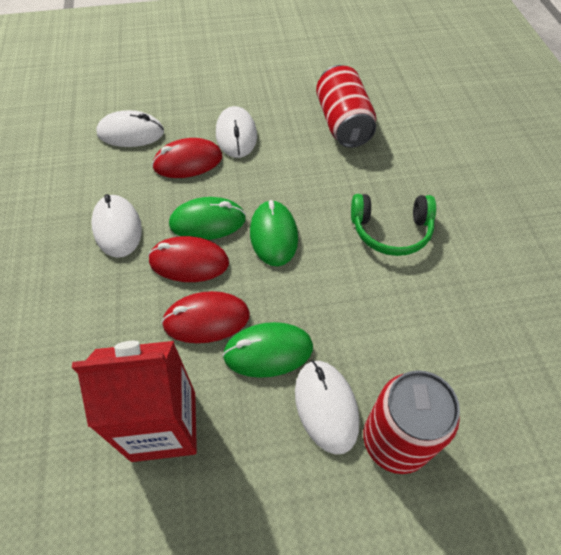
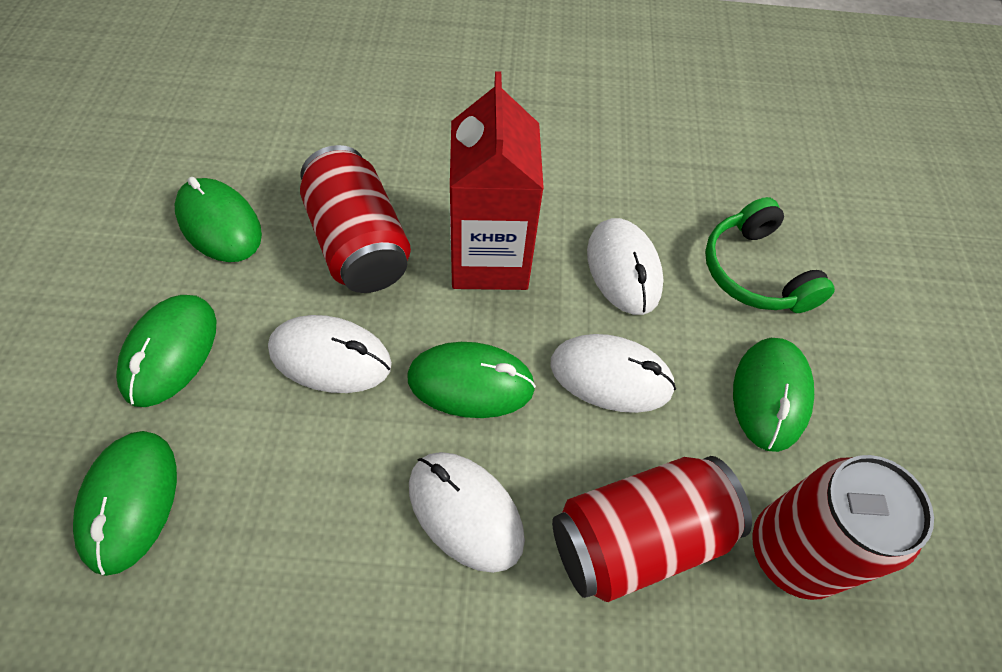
green mouse: 3 -> 5
red can: 2 -> 3
red mouse: 3 -> 0

